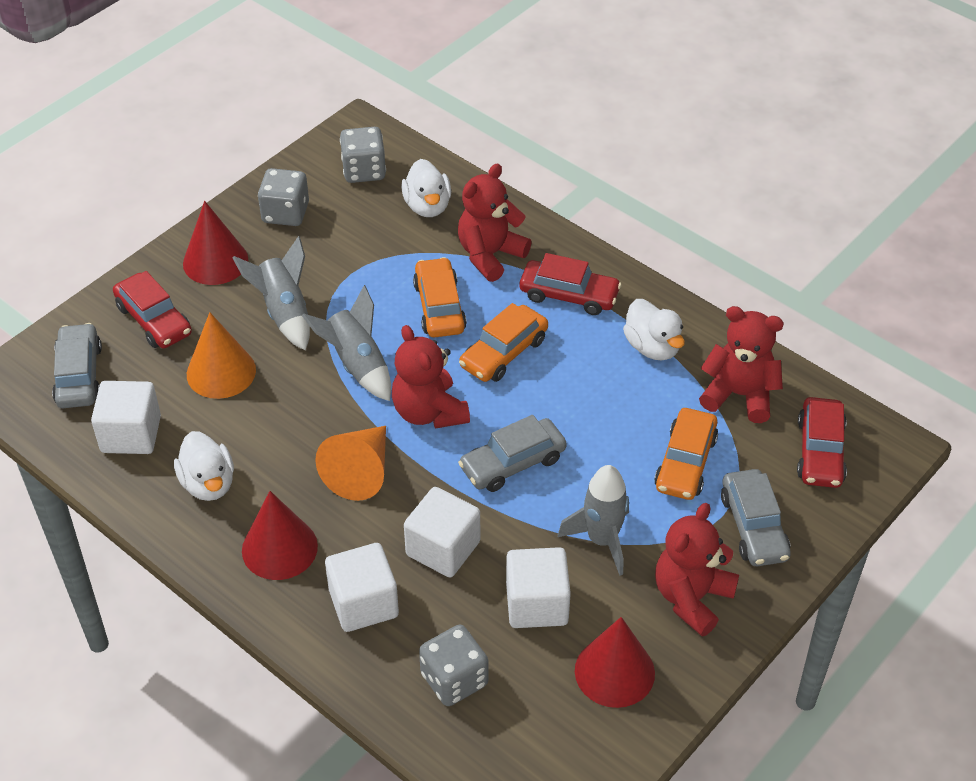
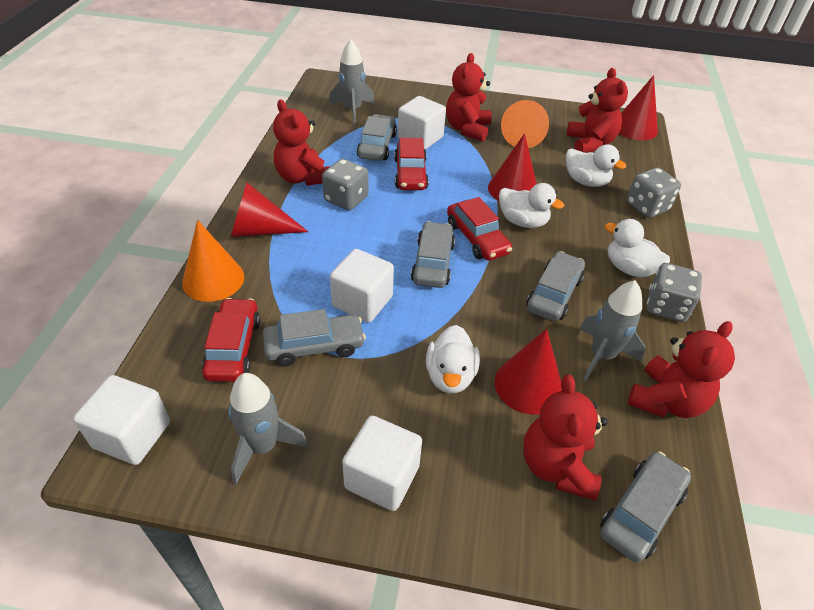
grey car: 3 -> 5
orange car: 3 -> 0
red cone: 3 -> 4
red teddy bear: 4 -> 5
white duck: 3 -> 4

